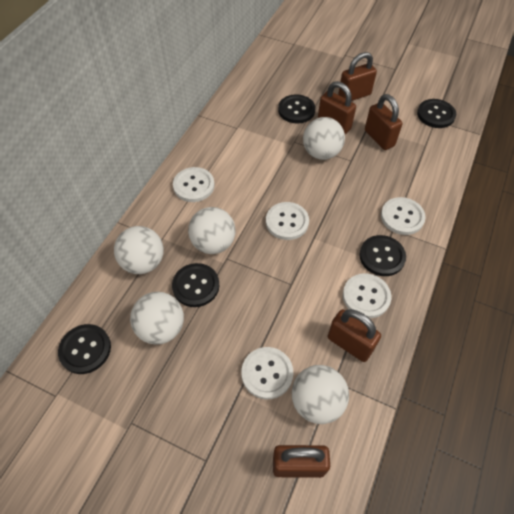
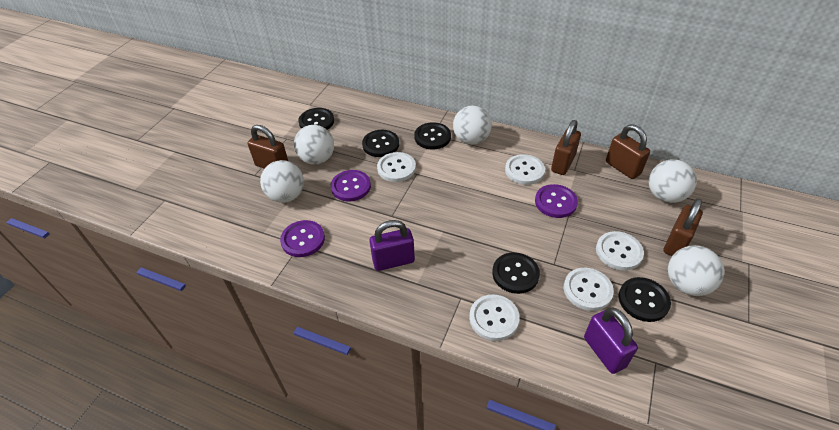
brown padlock: 5 -> 4
purple button: 0 -> 3
purple padlock: 0 -> 2

